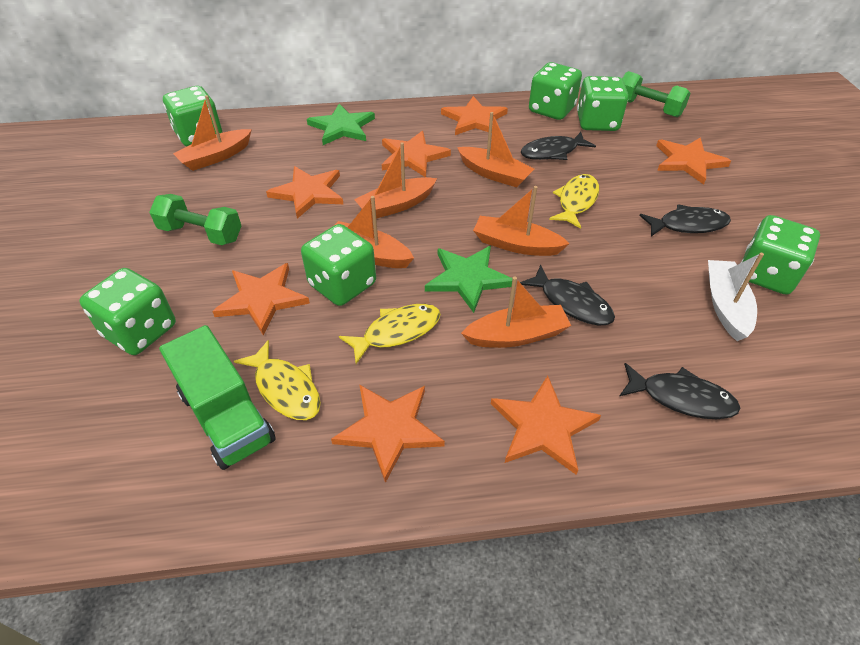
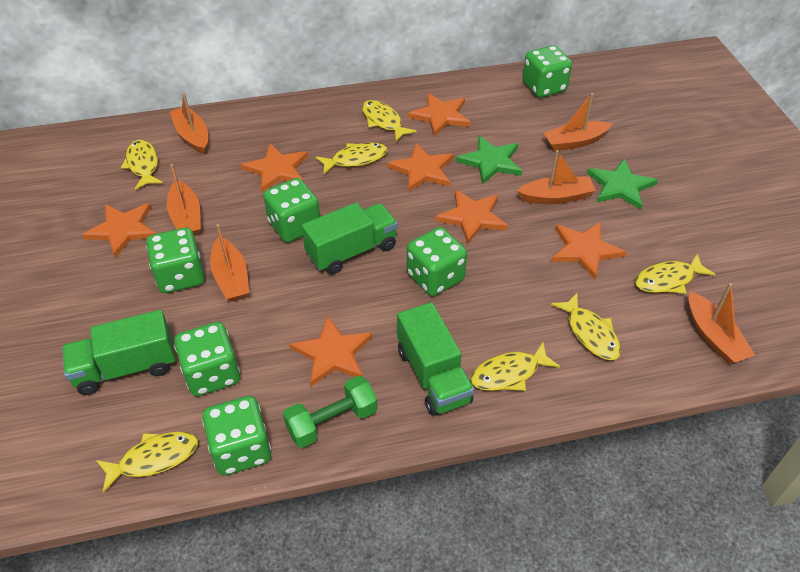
black fish: 4 -> 0
green dumbbell: 2 -> 1
green truck: 1 -> 3
white boat: 1 -> 0
yellow fish: 3 -> 7

